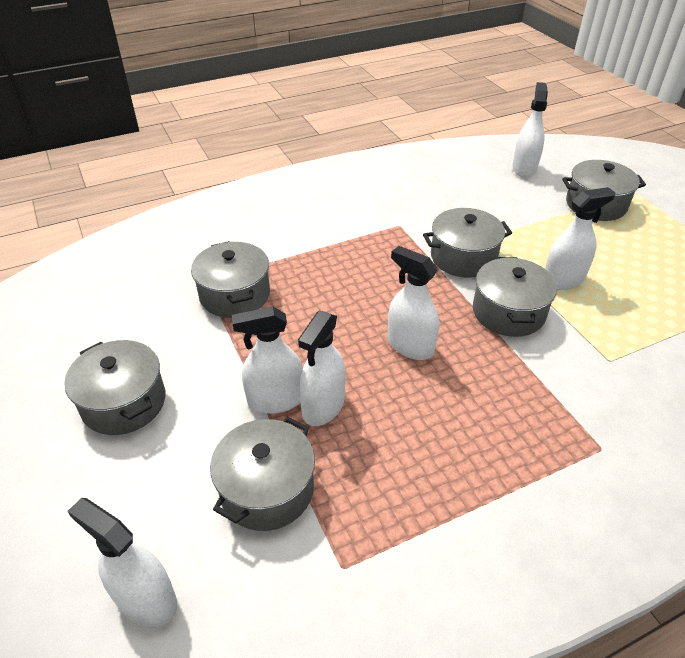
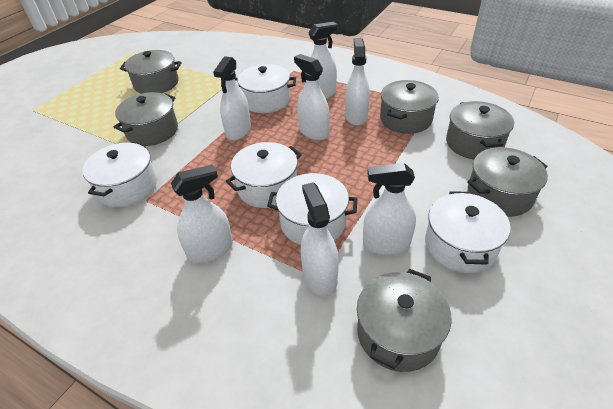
white pot: 0 -> 5
white spray bottle: 6 -> 7

